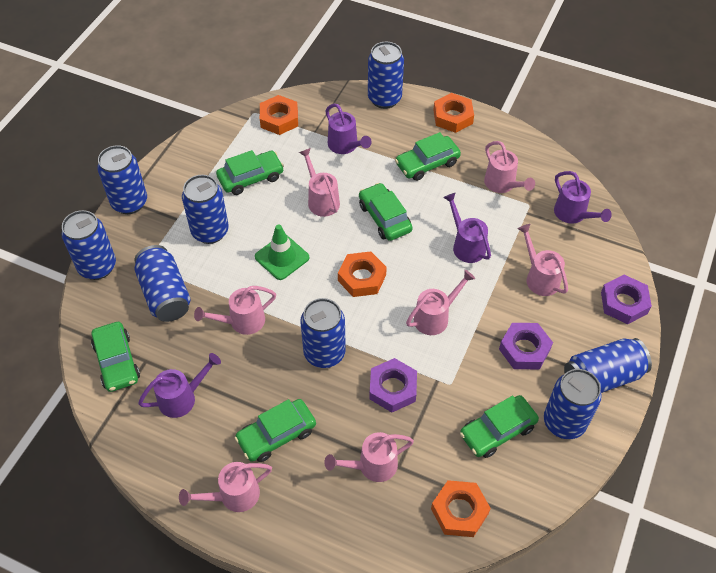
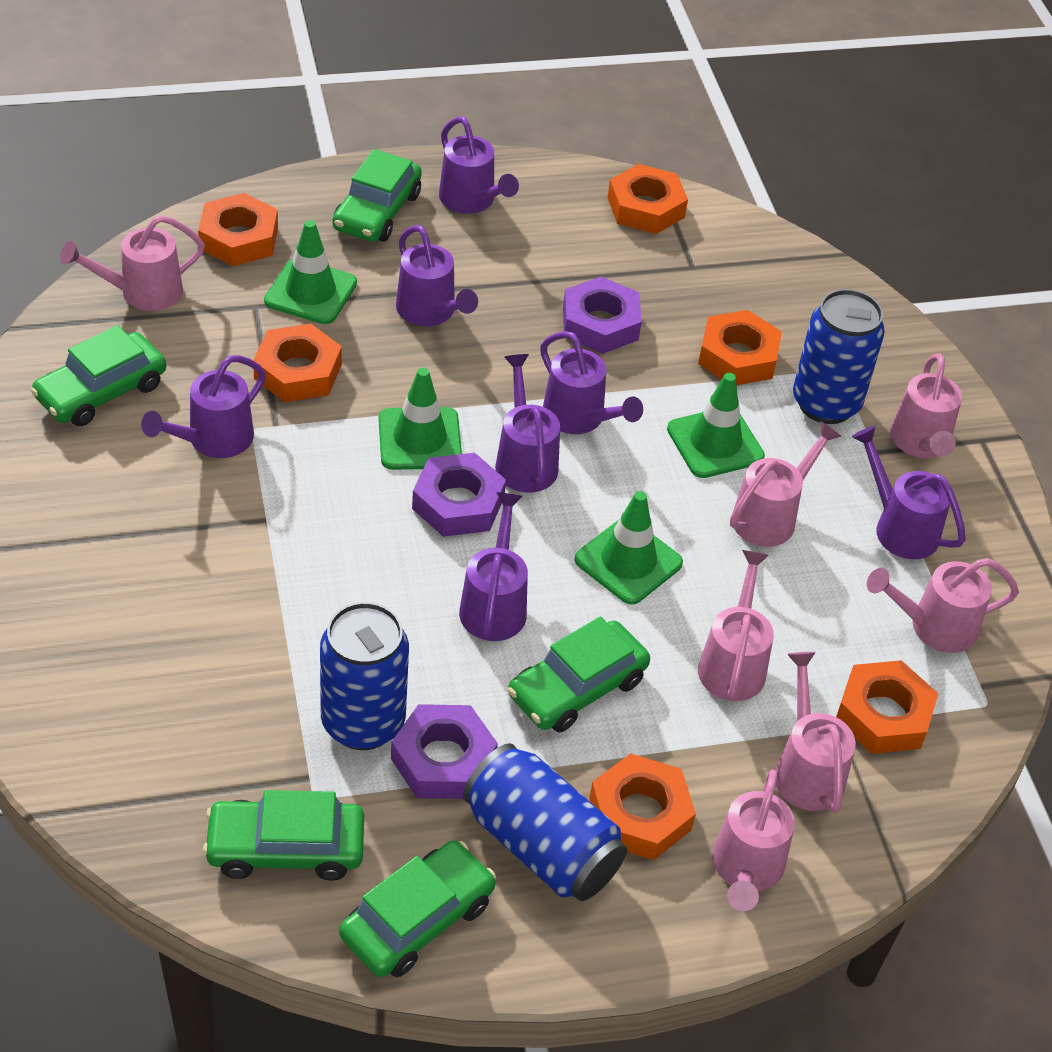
blue can: 8 -> 3
green car: 6 -> 5
green traffic cone: 1 -> 4
orange nut: 4 -> 6
purple watering can: 4 -> 7

